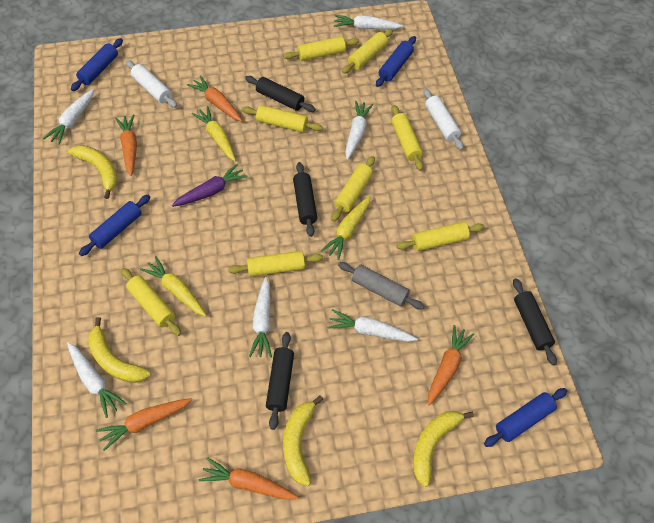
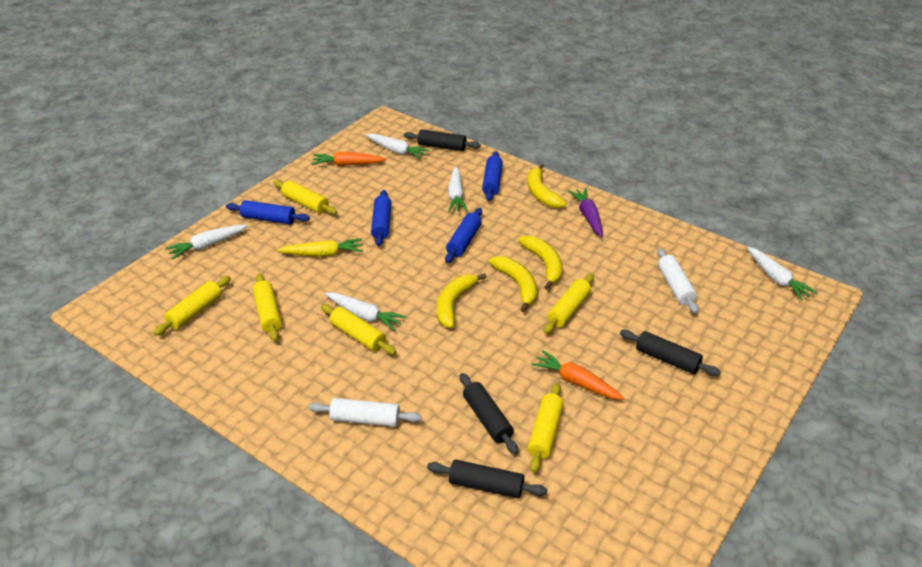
grey rolling pin: 1 -> 0
orange carrot: 5 -> 2
white carrot: 6 -> 5
yellow carrot: 3 -> 1
yellow rolling pin: 8 -> 6

